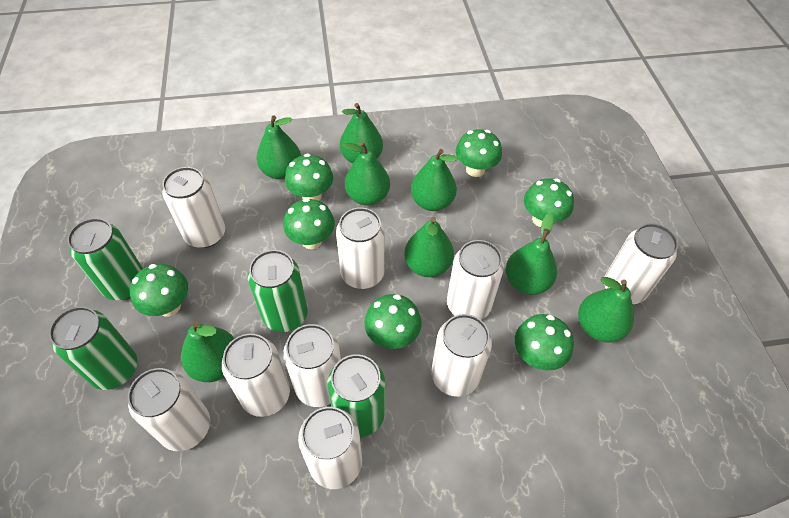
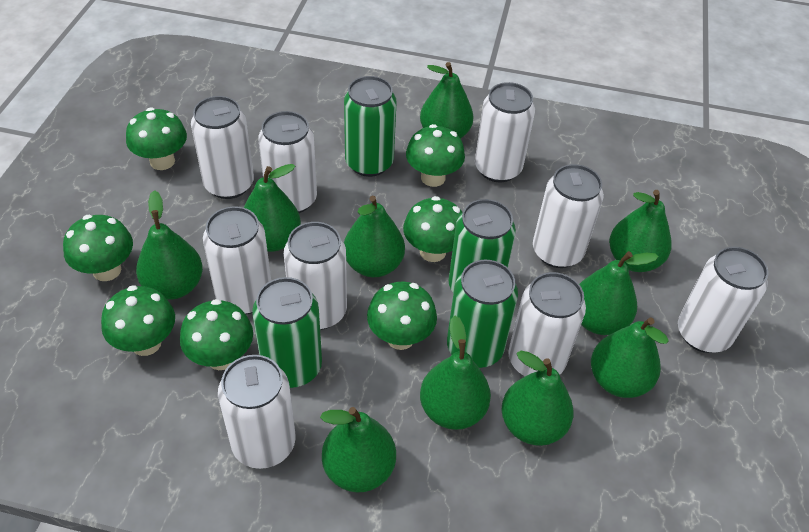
green pear: 8 -> 10

